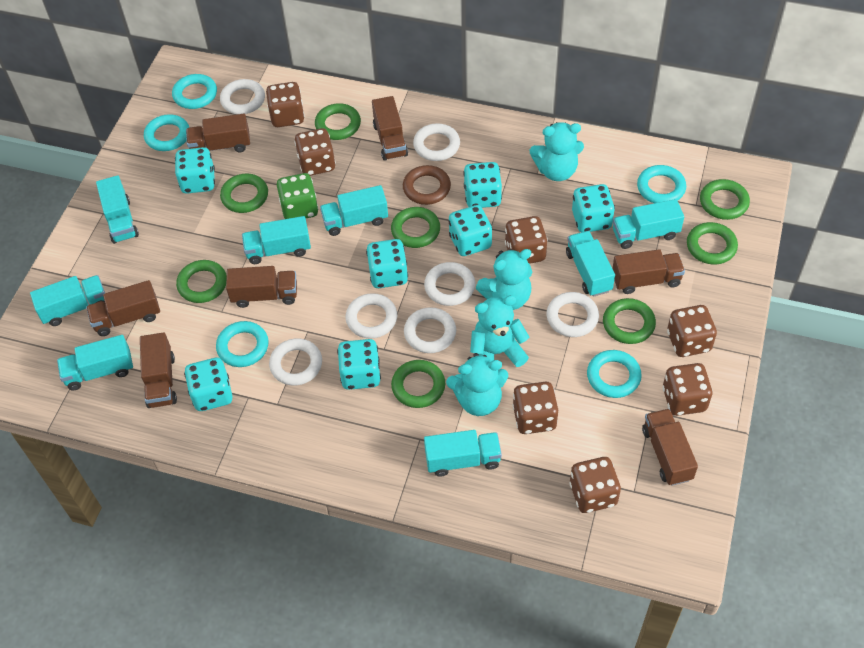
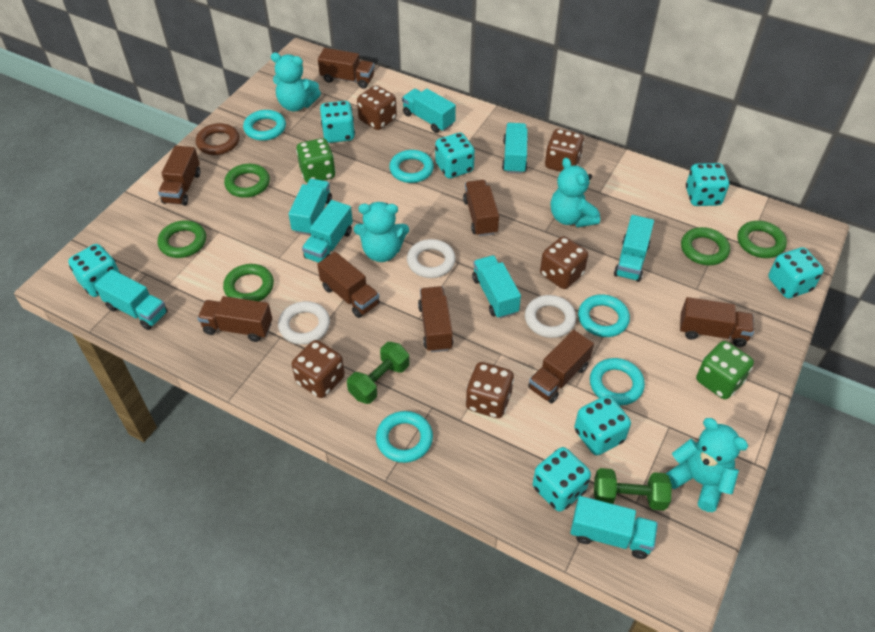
brown dice: 7 -> 5
brown truck: 7 -> 8
green dice: 1 -> 2
green dumbbell: 0 -> 2
green ring: 8 -> 5
white ring: 7 -> 3

